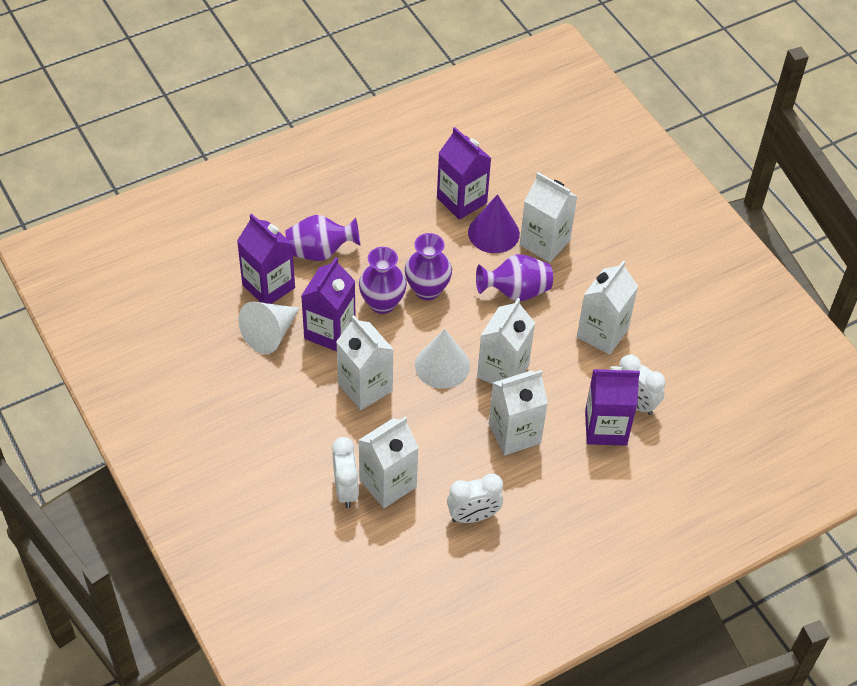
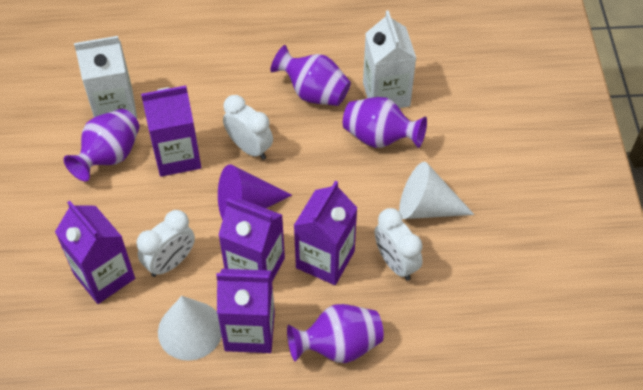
purple carton: 4 -> 5
white carton: 6 -> 2

